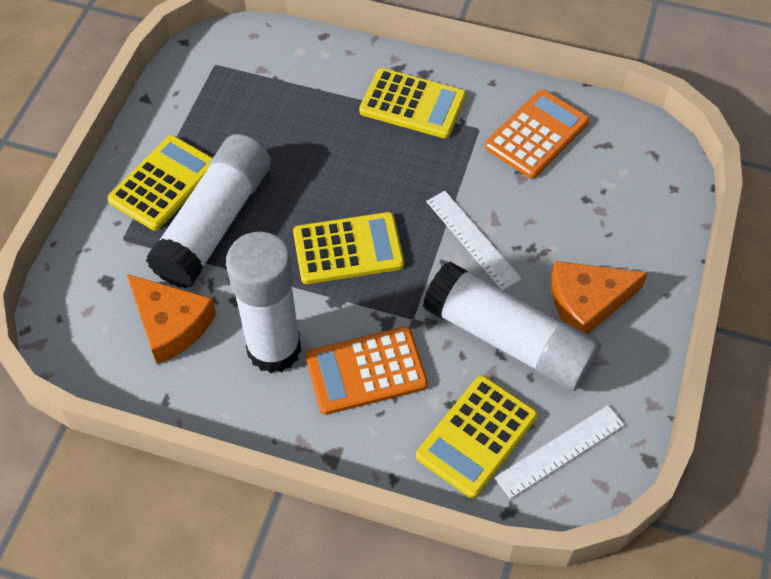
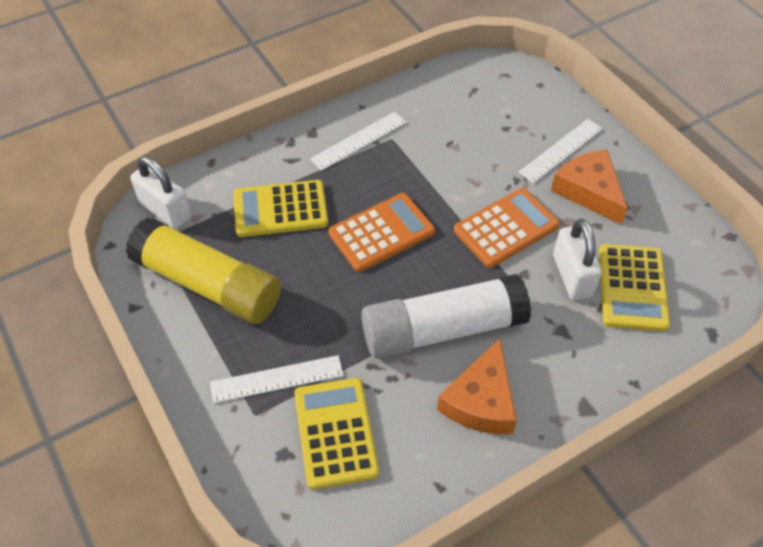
white glue stick: 3 -> 1
white padlock: 0 -> 2
white ruler: 2 -> 3
yellow calculator: 4 -> 3
yellow glue stick: 0 -> 1

